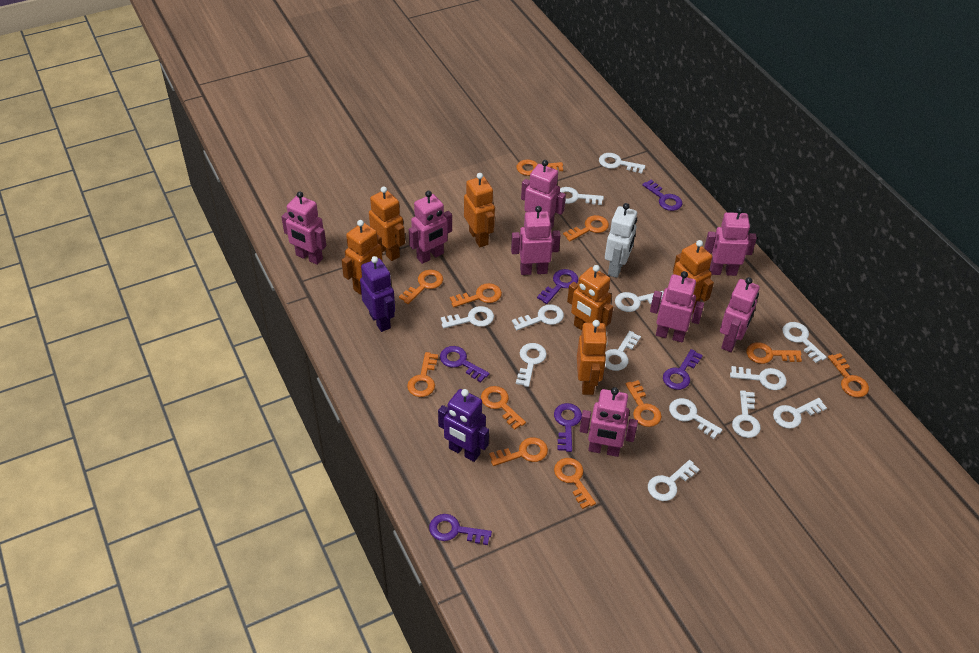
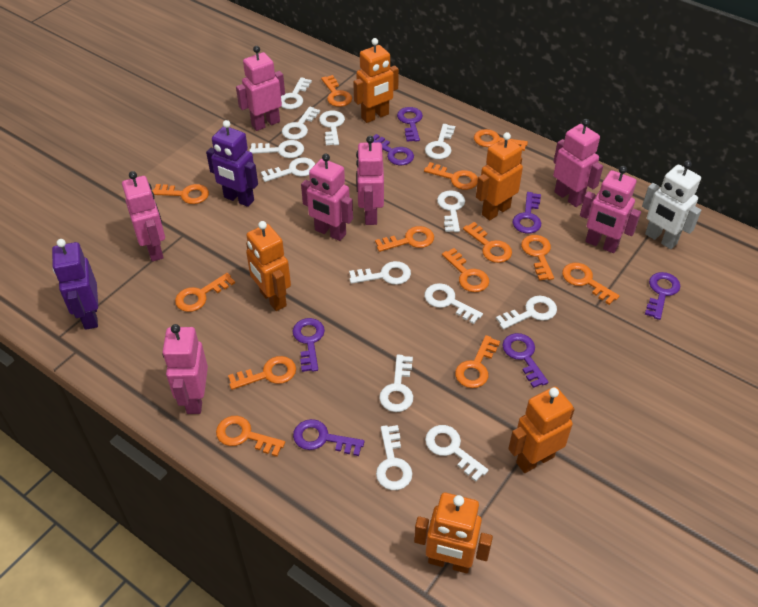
orange key: 11 -> 13
orange robot: 6 -> 5
pink robot: 8 -> 7
purple key: 6 -> 7

